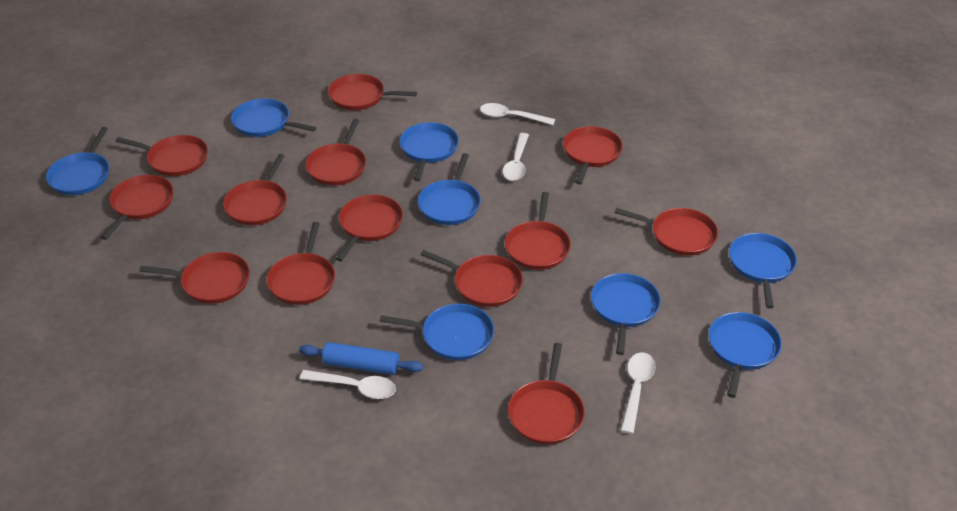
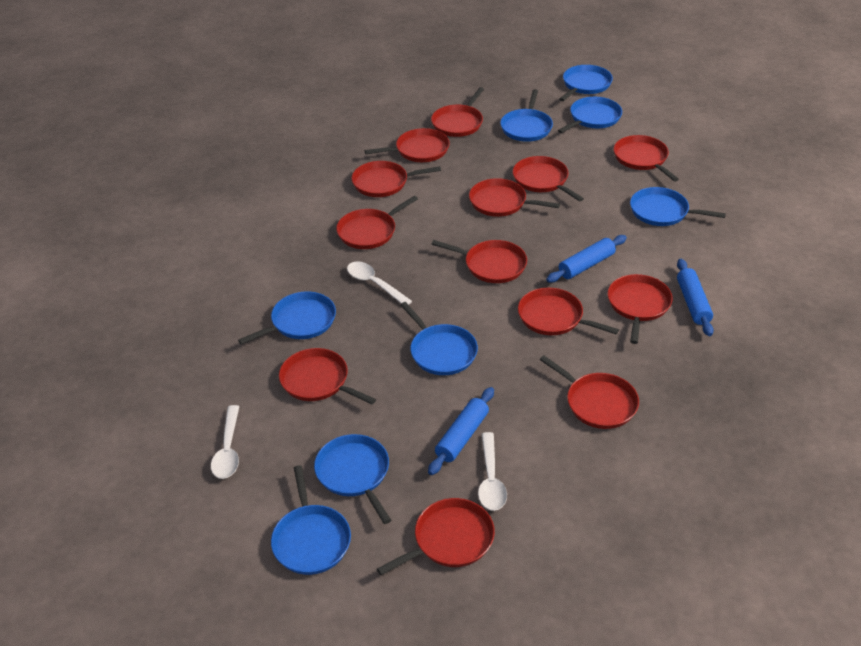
blue rolling pin: 1 -> 3
white spoon: 4 -> 3

